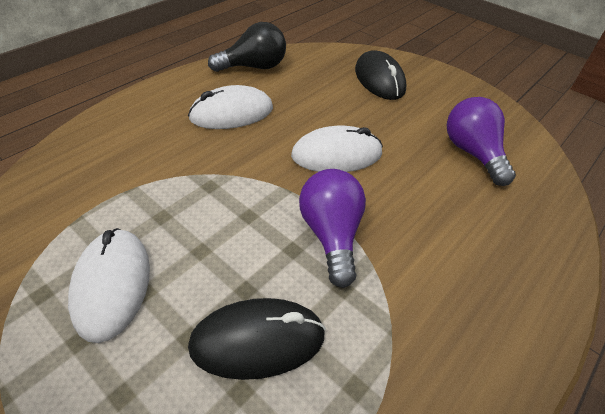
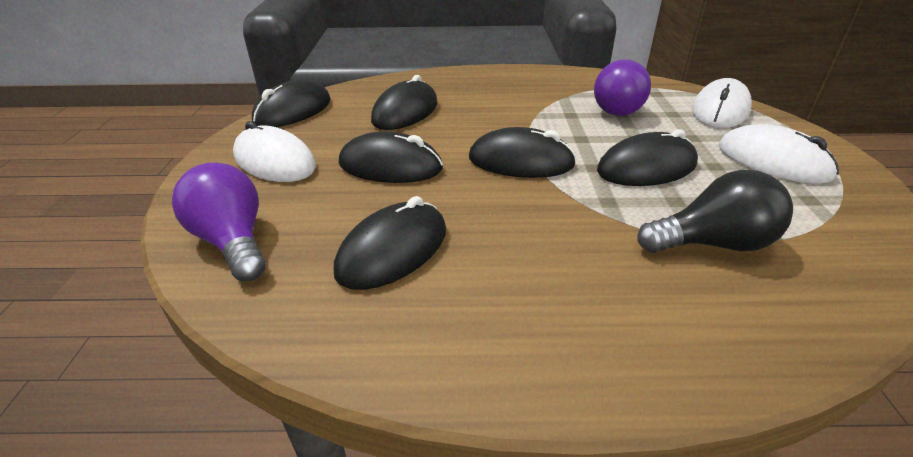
black mouse: 2 -> 6

